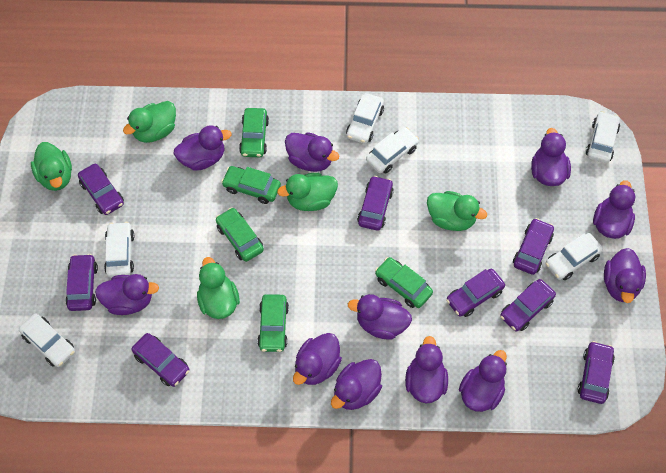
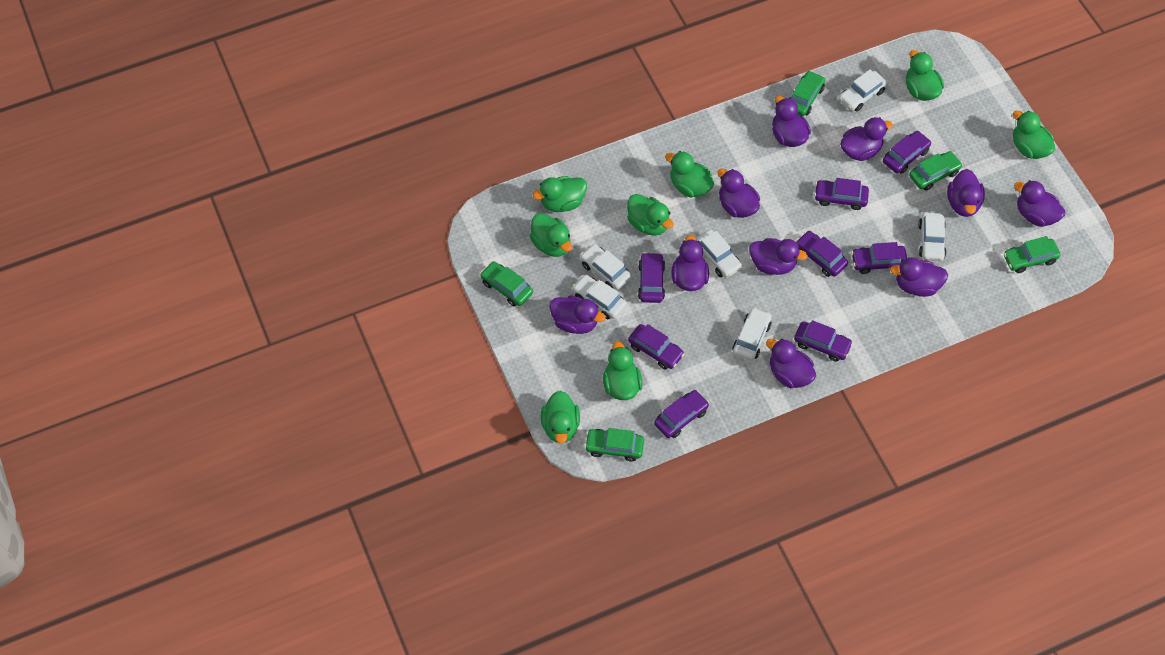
green duck: 5 -> 8
purple duck: 11 -> 10

